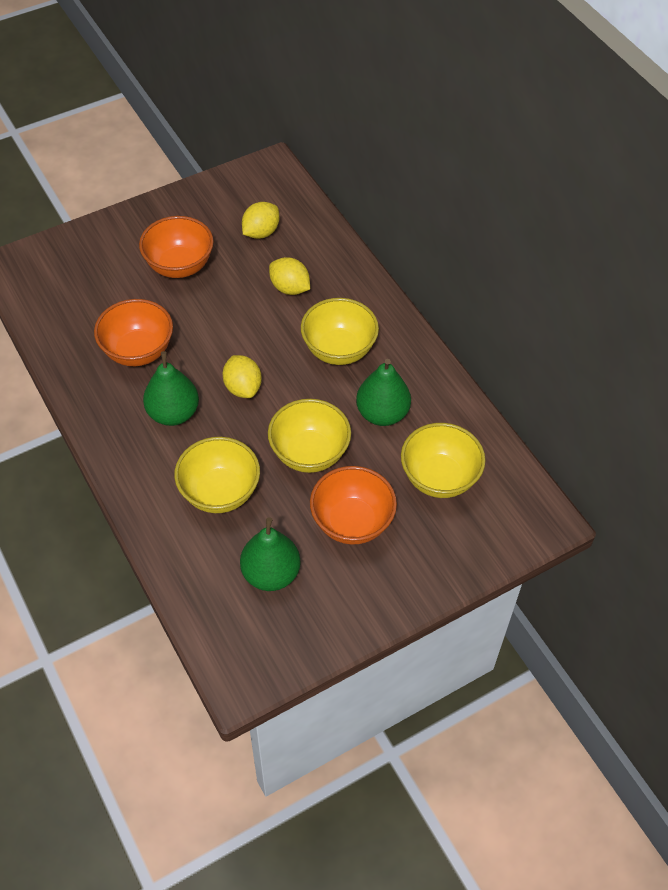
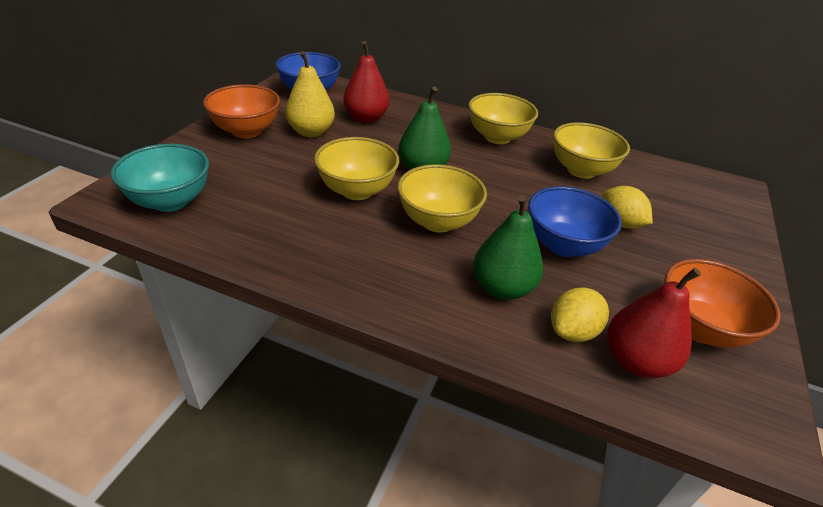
blue bowl: 0 -> 2
green pear: 3 -> 2
orange bowl: 3 -> 2
red pear: 0 -> 2
turquoise bowl: 0 -> 1
yellow lemon: 3 -> 2
yellow pear: 0 -> 1

